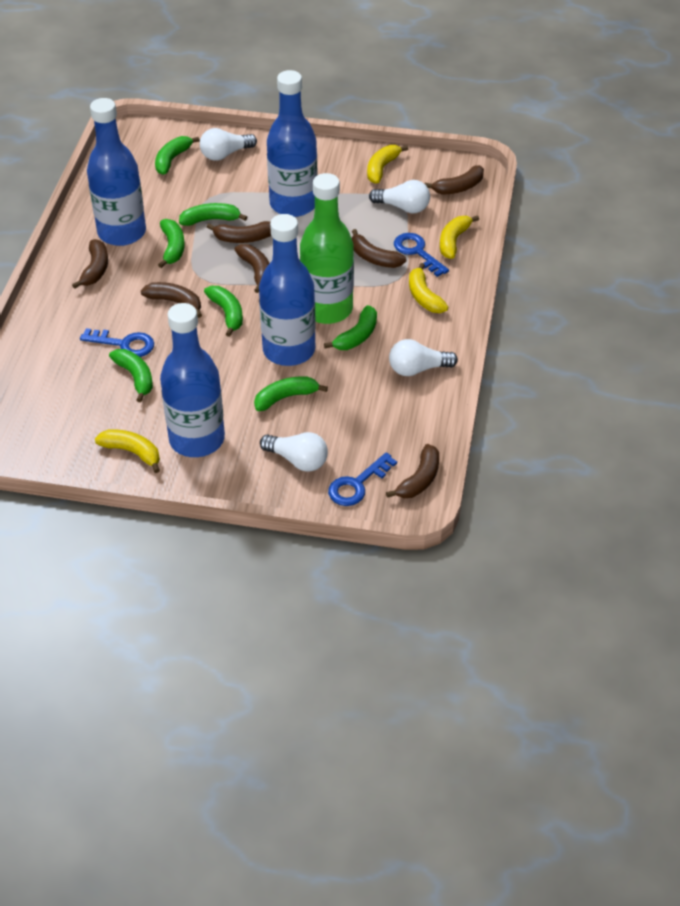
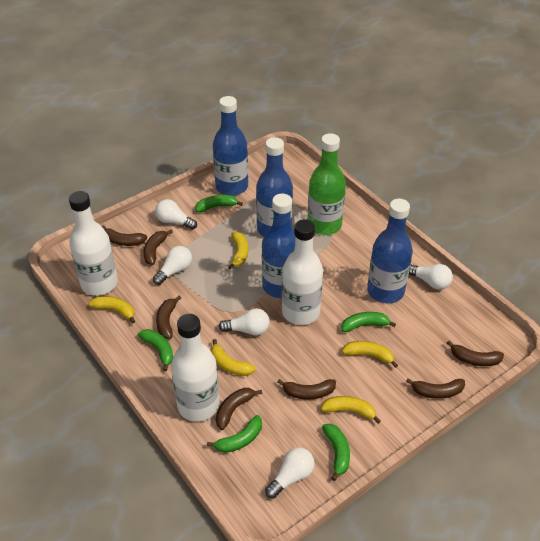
blue key: 3 -> 0
green banana: 7 -> 5
white bottle: 0 -> 3
white light bulb: 4 -> 5
yellow banana: 4 -> 5

